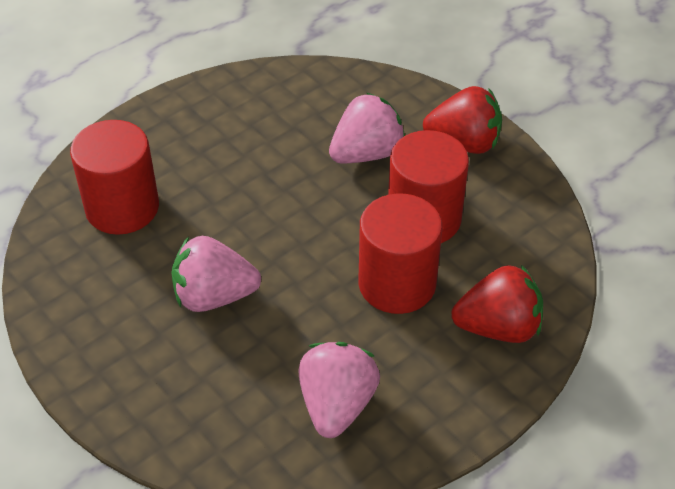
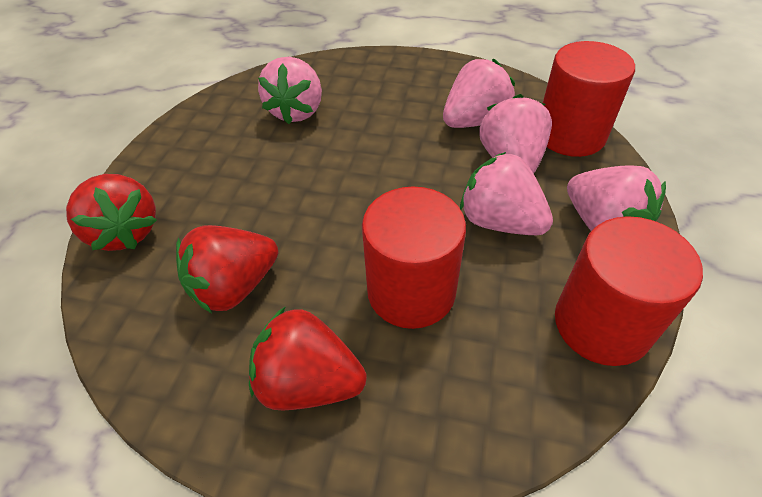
pink strawberry: 3 -> 5
red strawberry: 2 -> 3

